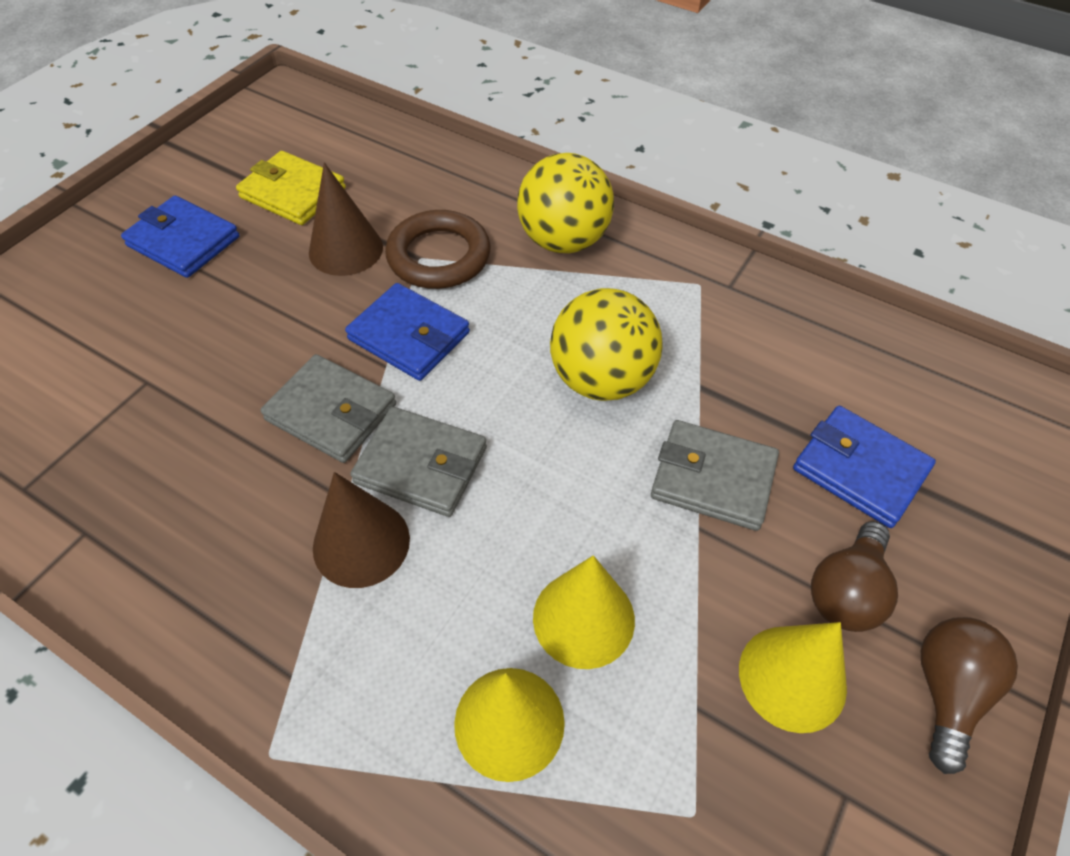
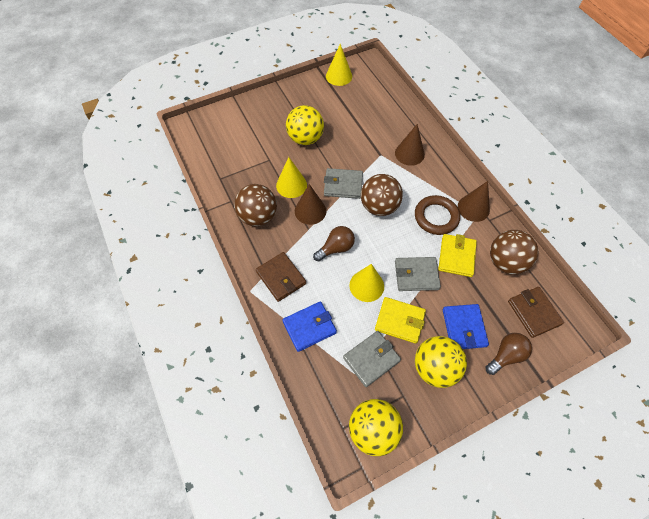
blue wallet: 3 -> 2
brown ball: 0 -> 3
brown cone: 2 -> 3
brown wallet: 0 -> 2
yellow ball: 2 -> 3
yellow wallet: 1 -> 2

